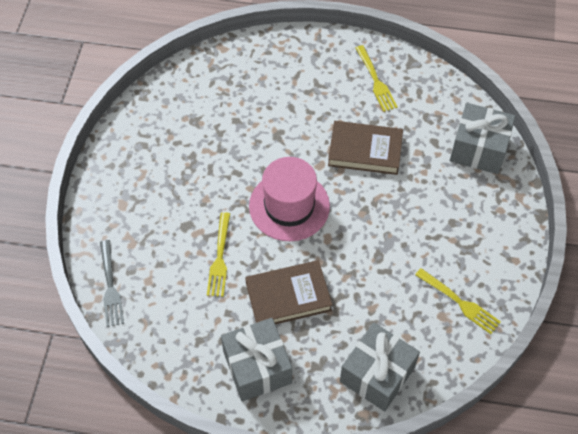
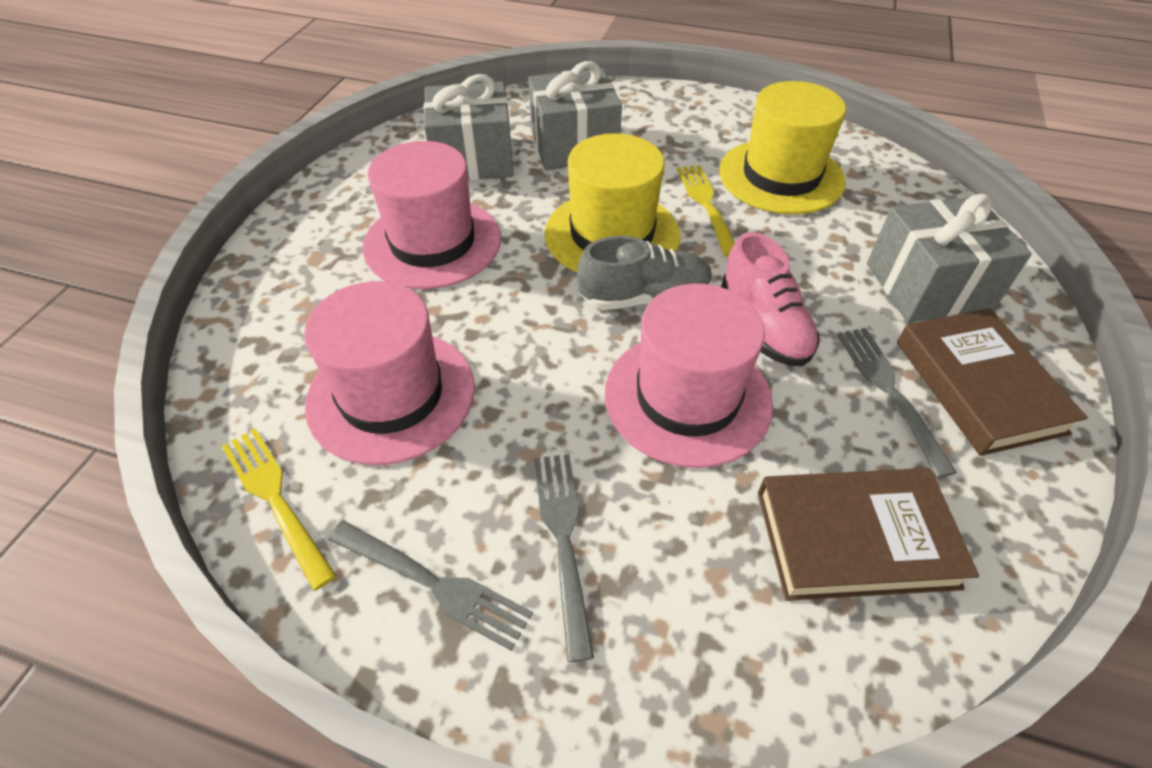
grey fork: 1 -> 3
grey shoe: 0 -> 1
pink hat: 1 -> 3
pink shoe: 0 -> 1
yellow fork: 3 -> 2
yellow hat: 0 -> 2

